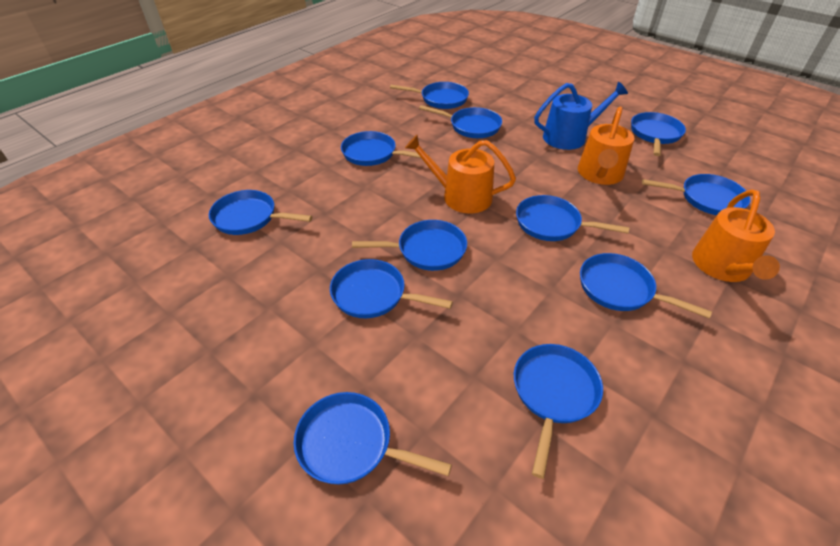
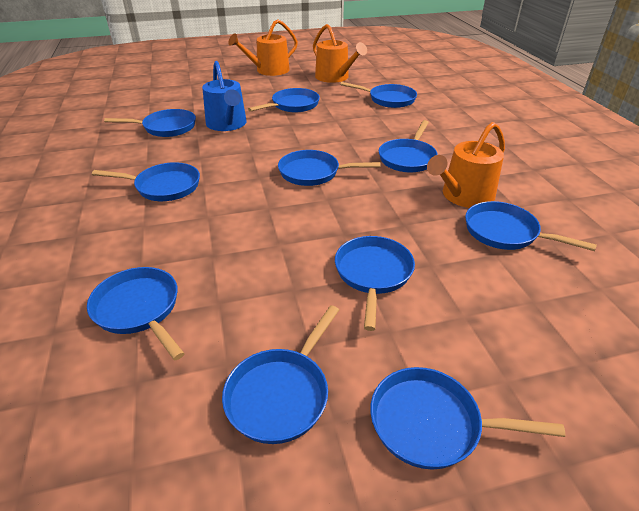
blue pan: 12 -> 11

